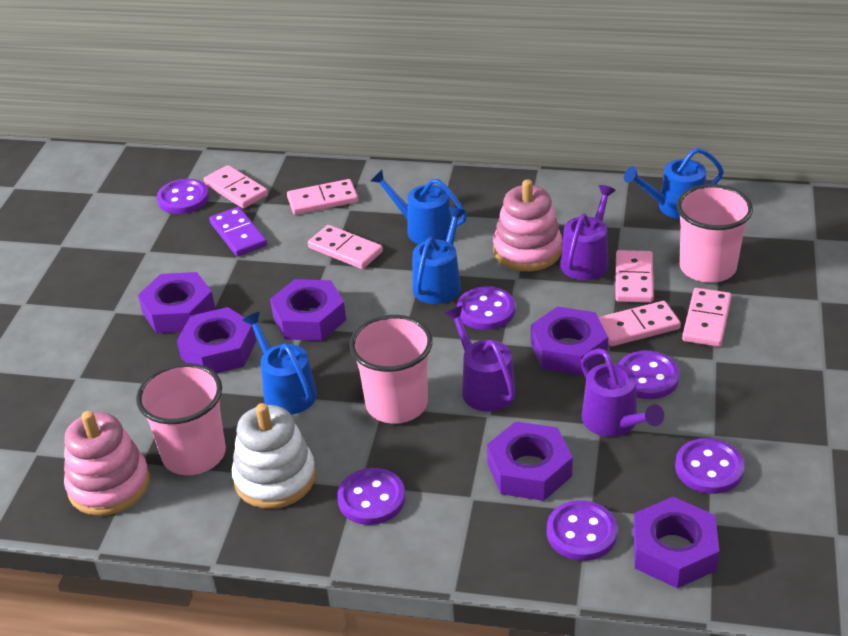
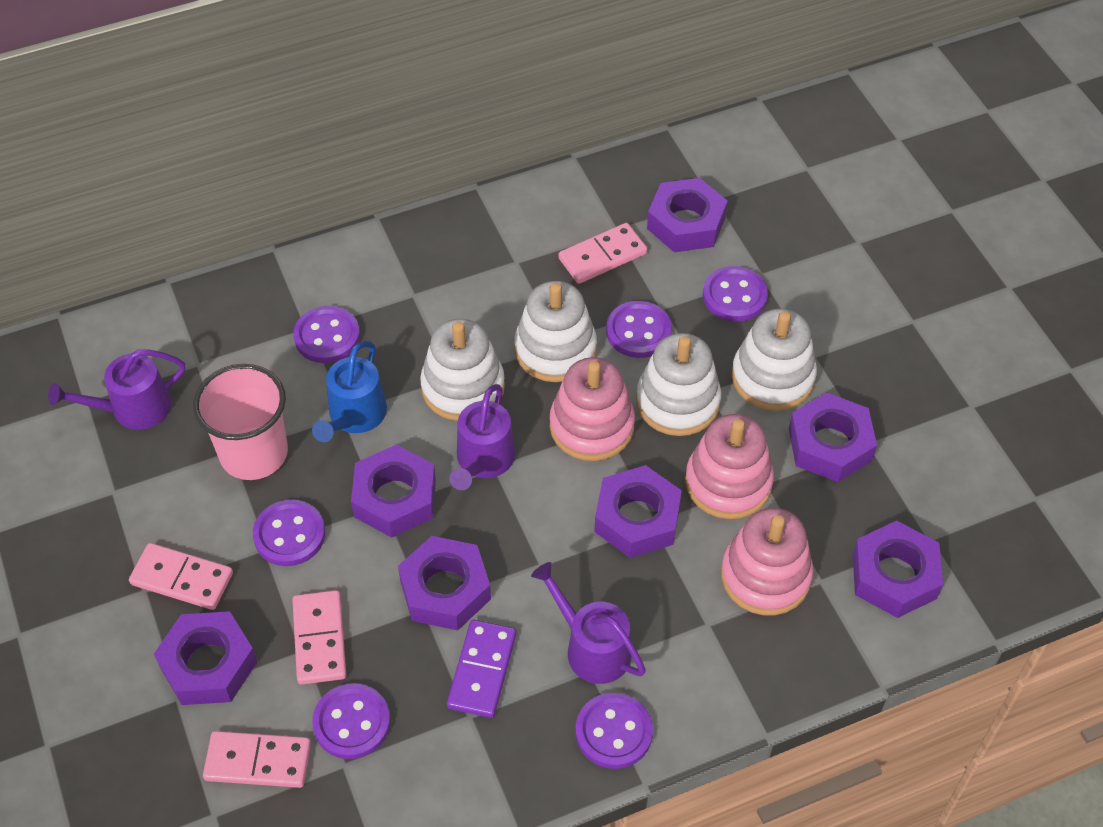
blue watering can: 4 -> 1
pink cup: 3 -> 1
pink domino: 6 -> 4
pink stacking toy: 2 -> 3
purple nut: 6 -> 7
white stacking toy: 1 -> 4

